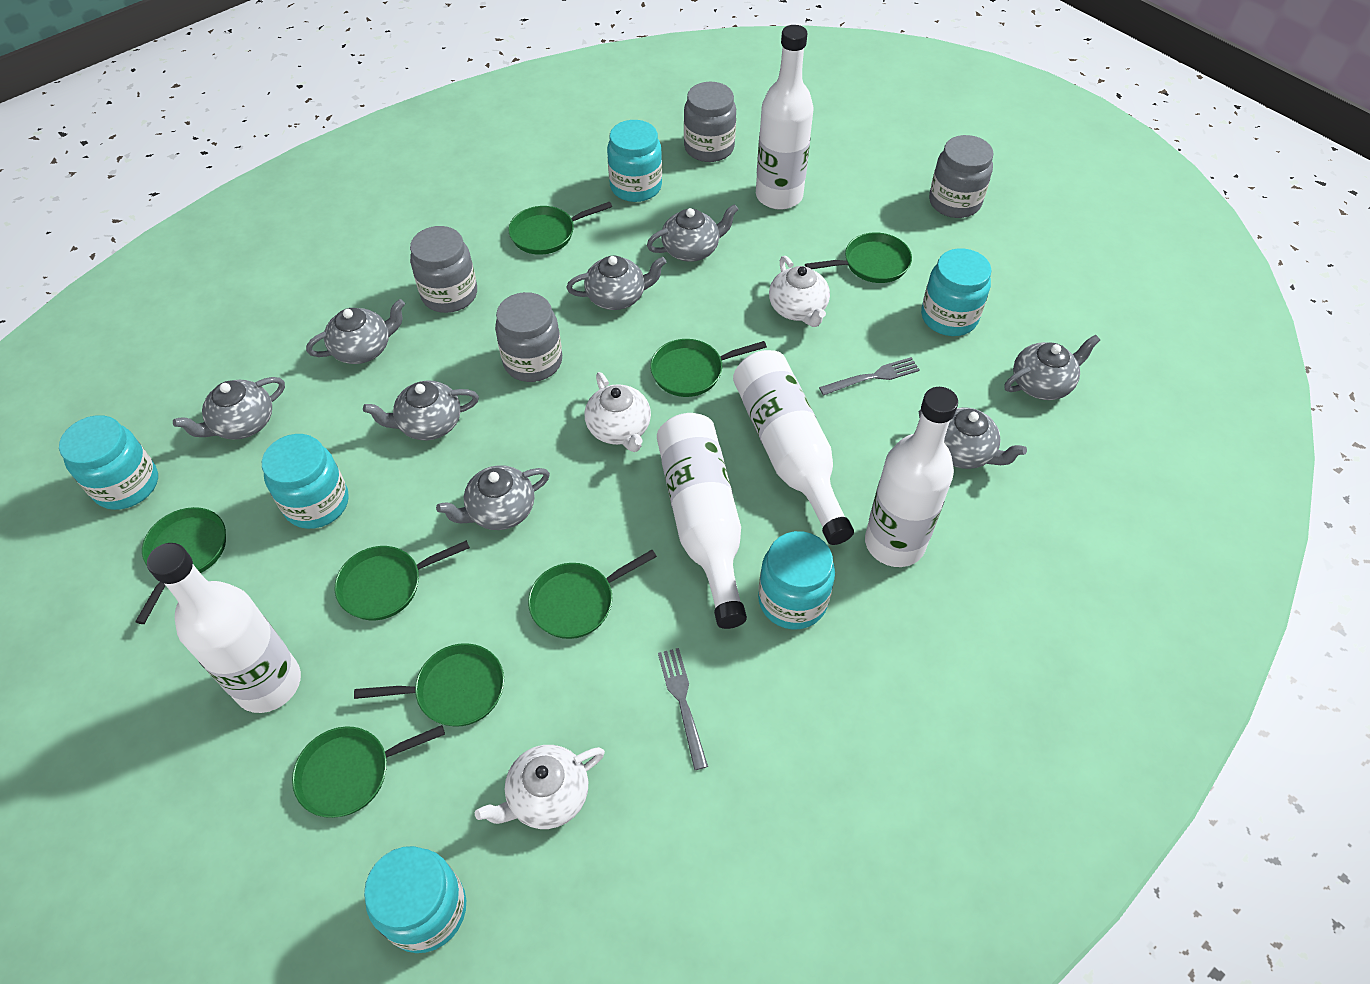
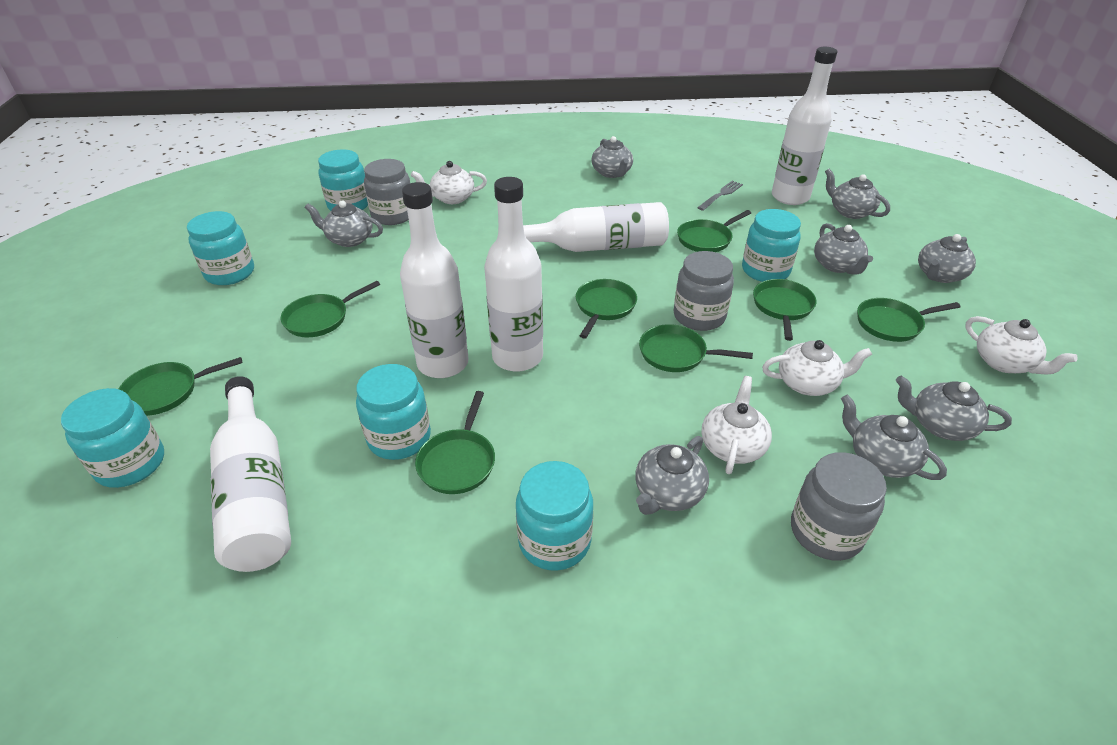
grey fork: 2 -> 1
grey jar: 4 -> 3
white teapot: 3 -> 4

